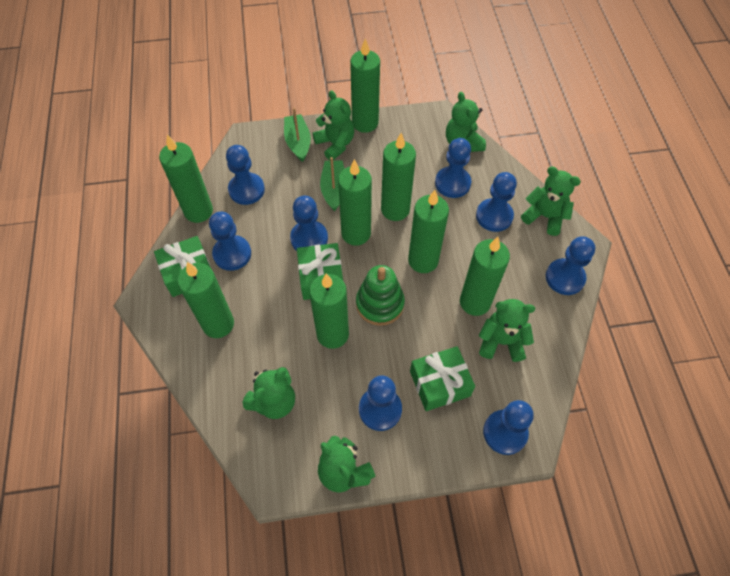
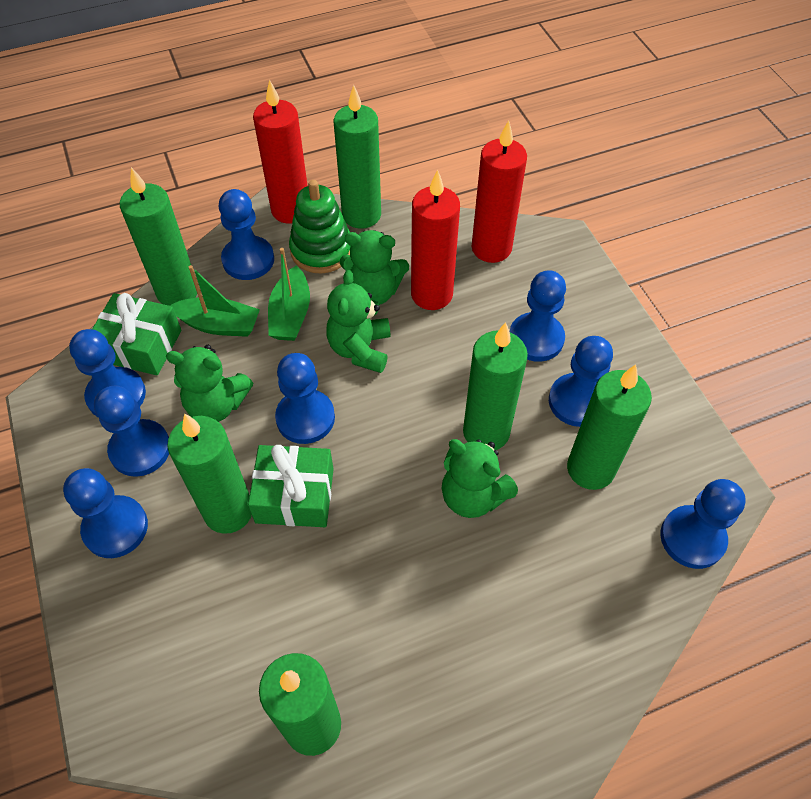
green candle: 8 -> 6
green gift: 3 -> 2
green teddy bear: 6 -> 4
red candle: 0 -> 3

